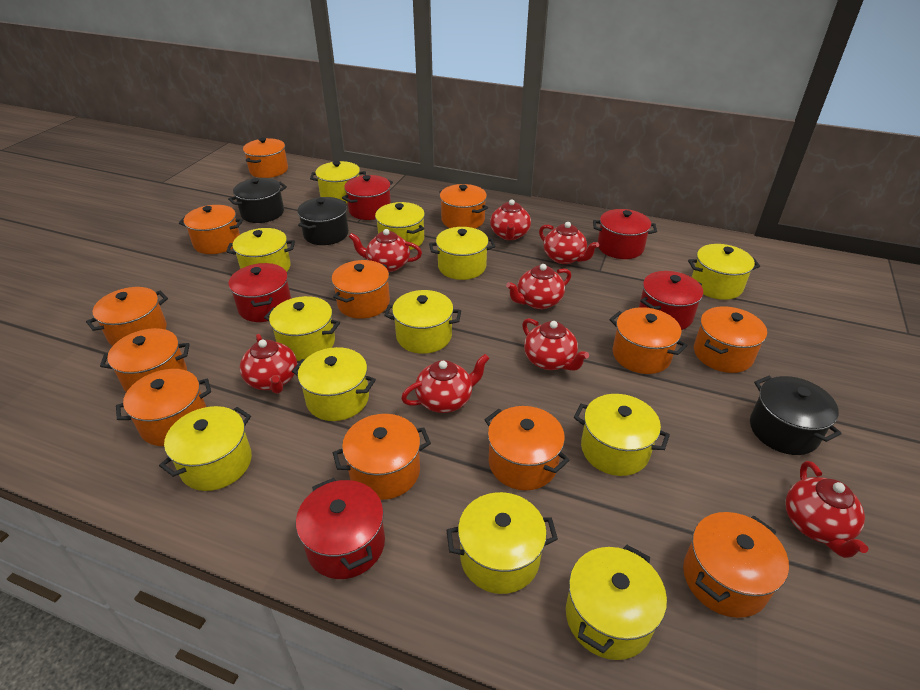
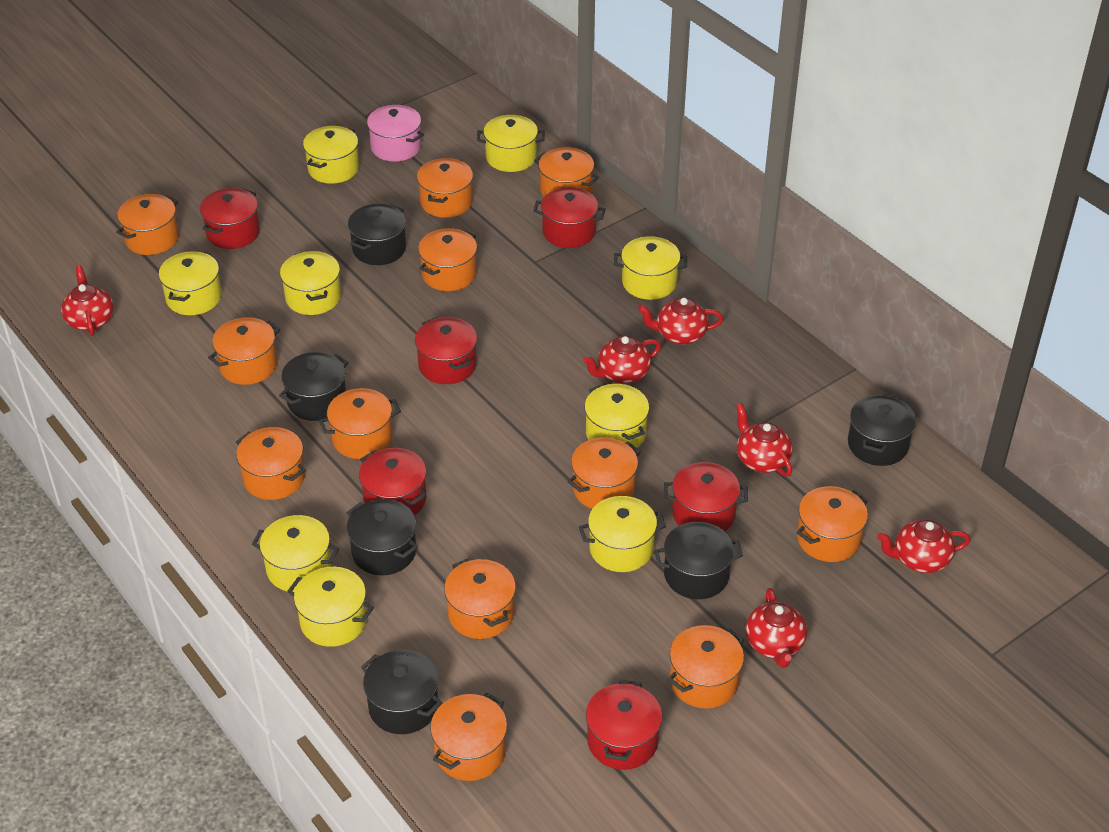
black pot: 3 -> 6
pink pot: 0 -> 1
red pot: 5 -> 6
red teapot: 8 -> 6
yellow pot: 12 -> 9

